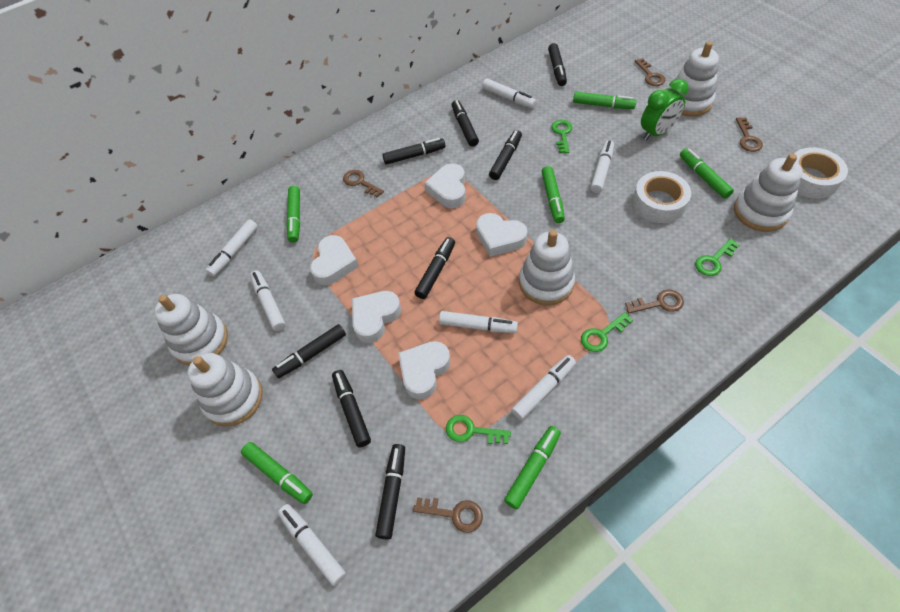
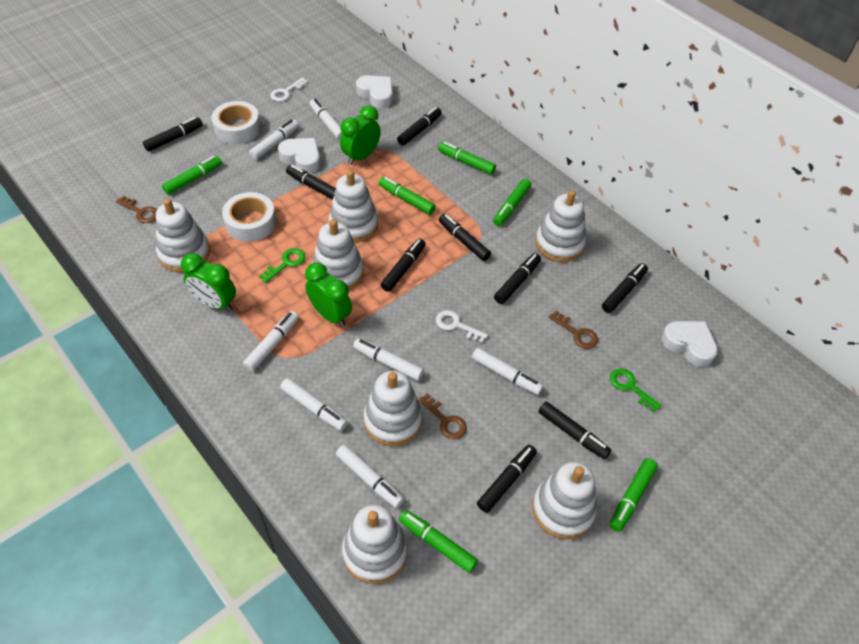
black marker: 8 -> 9
brown key: 5 -> 3
green clock: 1 -> 3
green key: 4 -> 2
white heart: 5 -> 3
white key: 0 -> 2
white stacking toy: 5 -> 7

